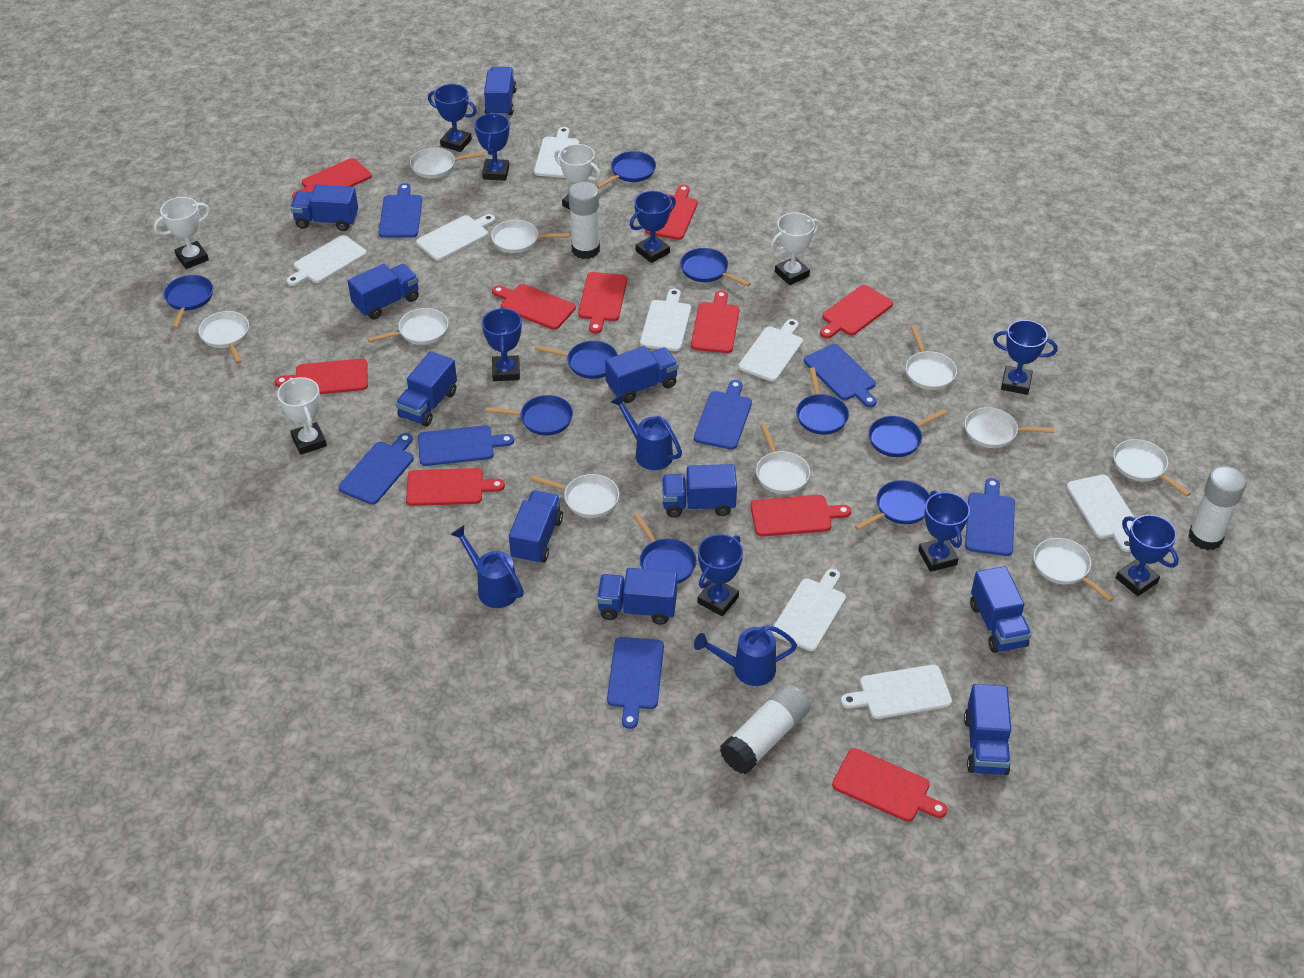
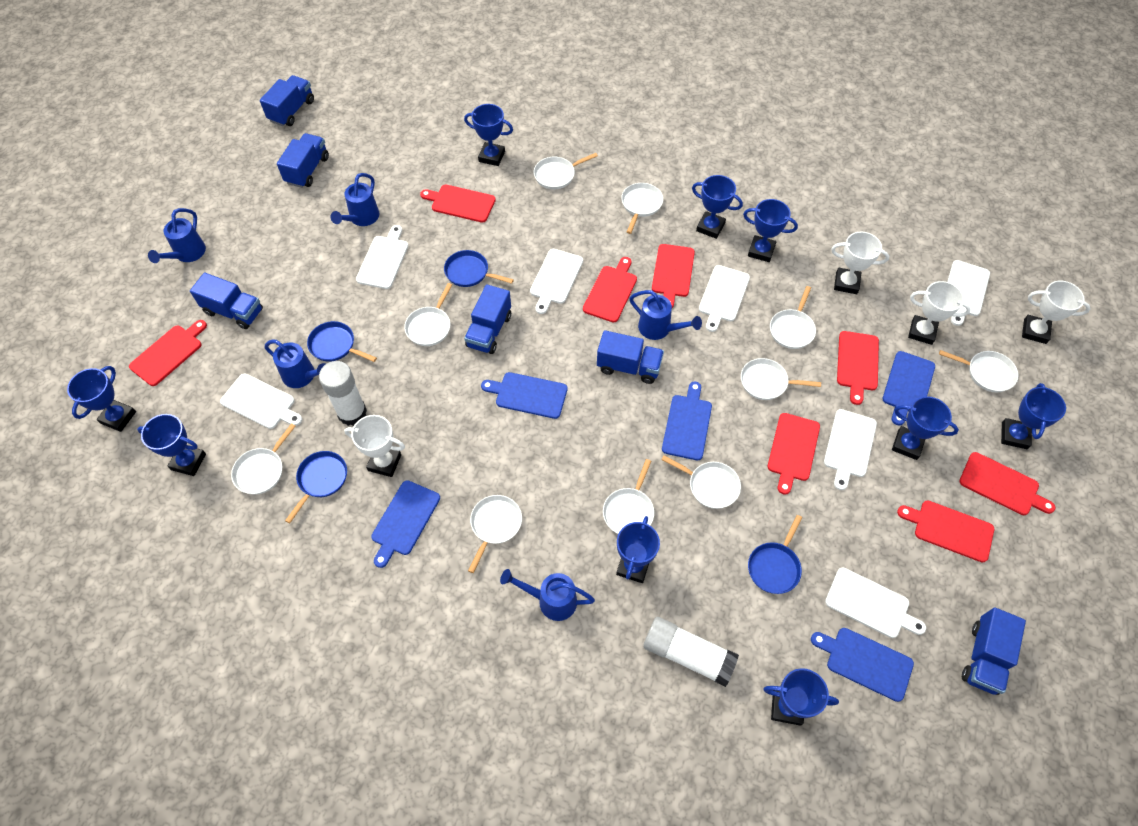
blue cutting board: 7 -> 5
blue pan: 9 -> 4
blue trophy: 8 -> 9
blue truck: 10 -> 6
blue watering can: 3 -> 5
red cutting board: 10 -> 8
white cutting board: 8 -> 7
white glue stick: 3 -> 2

